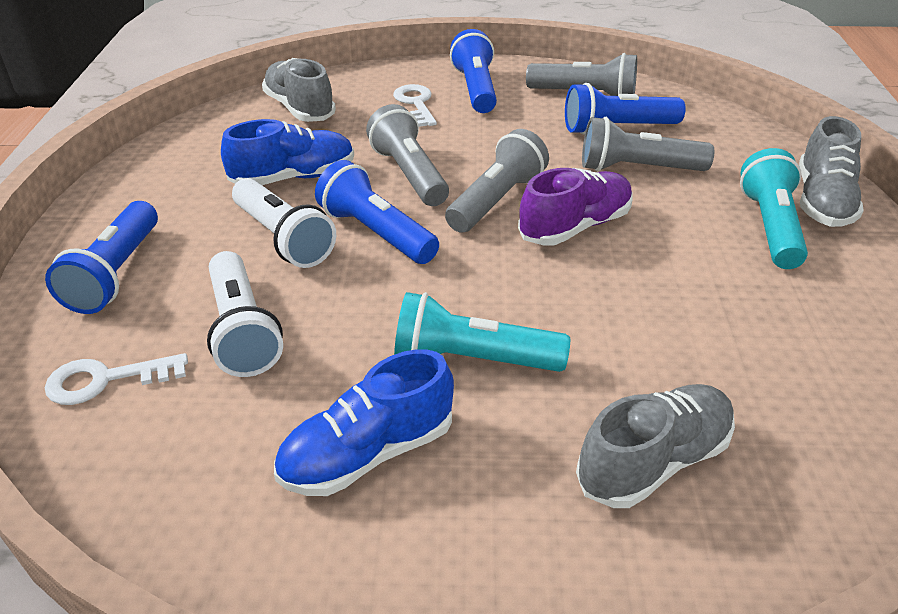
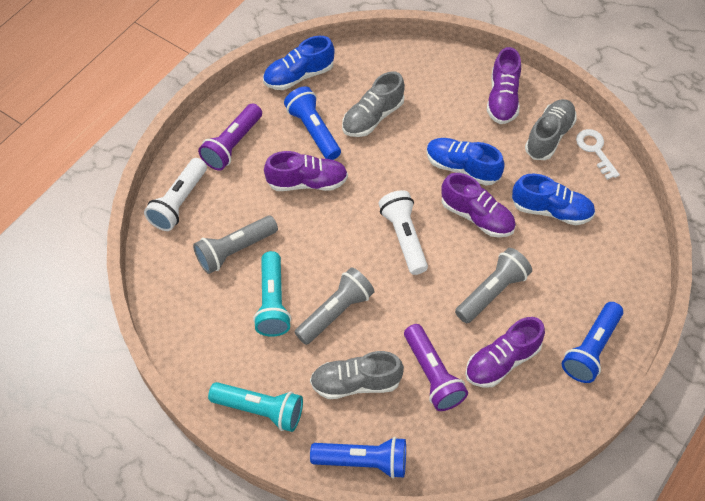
blue flashlight: 4 -> 3
blue shoe: 2 -> 3
grey flashlight: 4 -> 3
purple flashlight: 0 -> 2
purple shoe: 1 -> 4
white key: 2 -> 1

